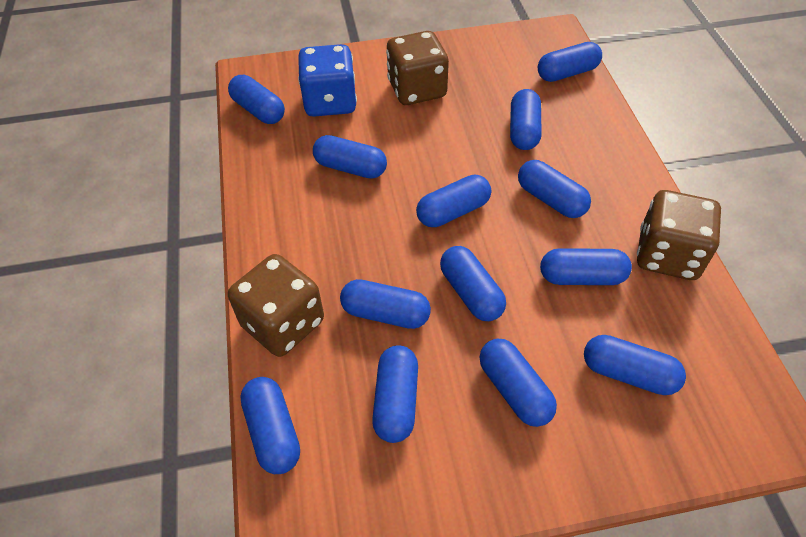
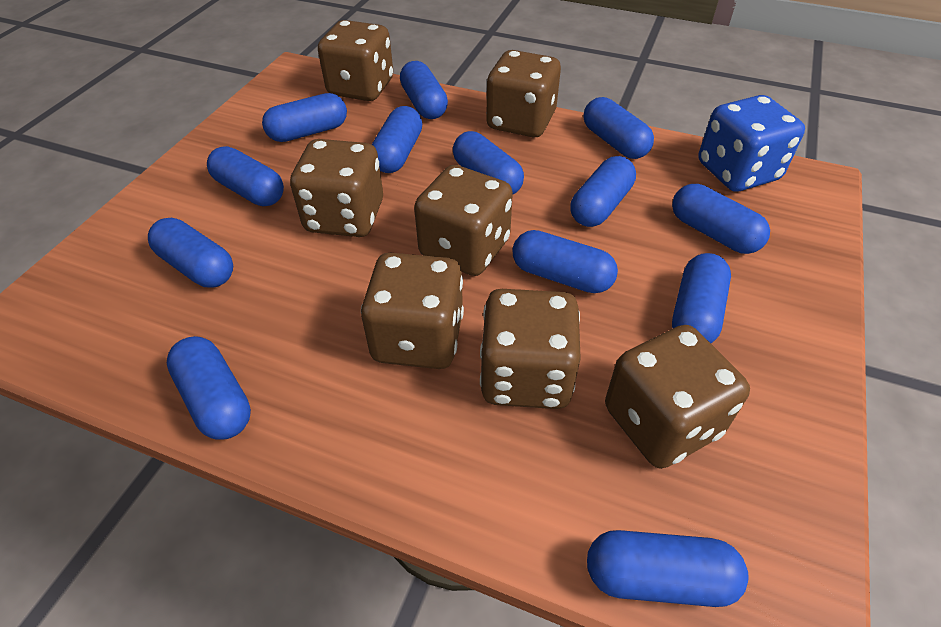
brown dice: 3 -> 7

